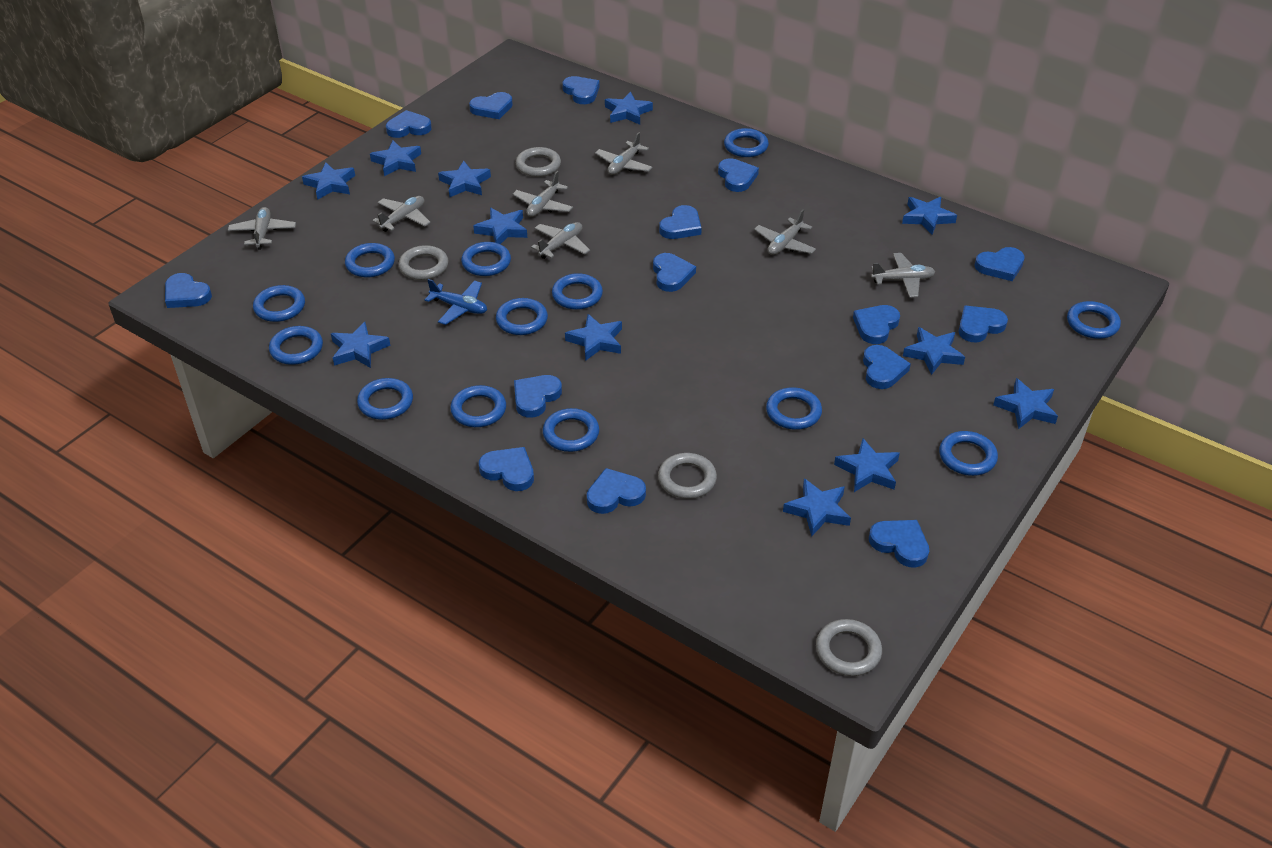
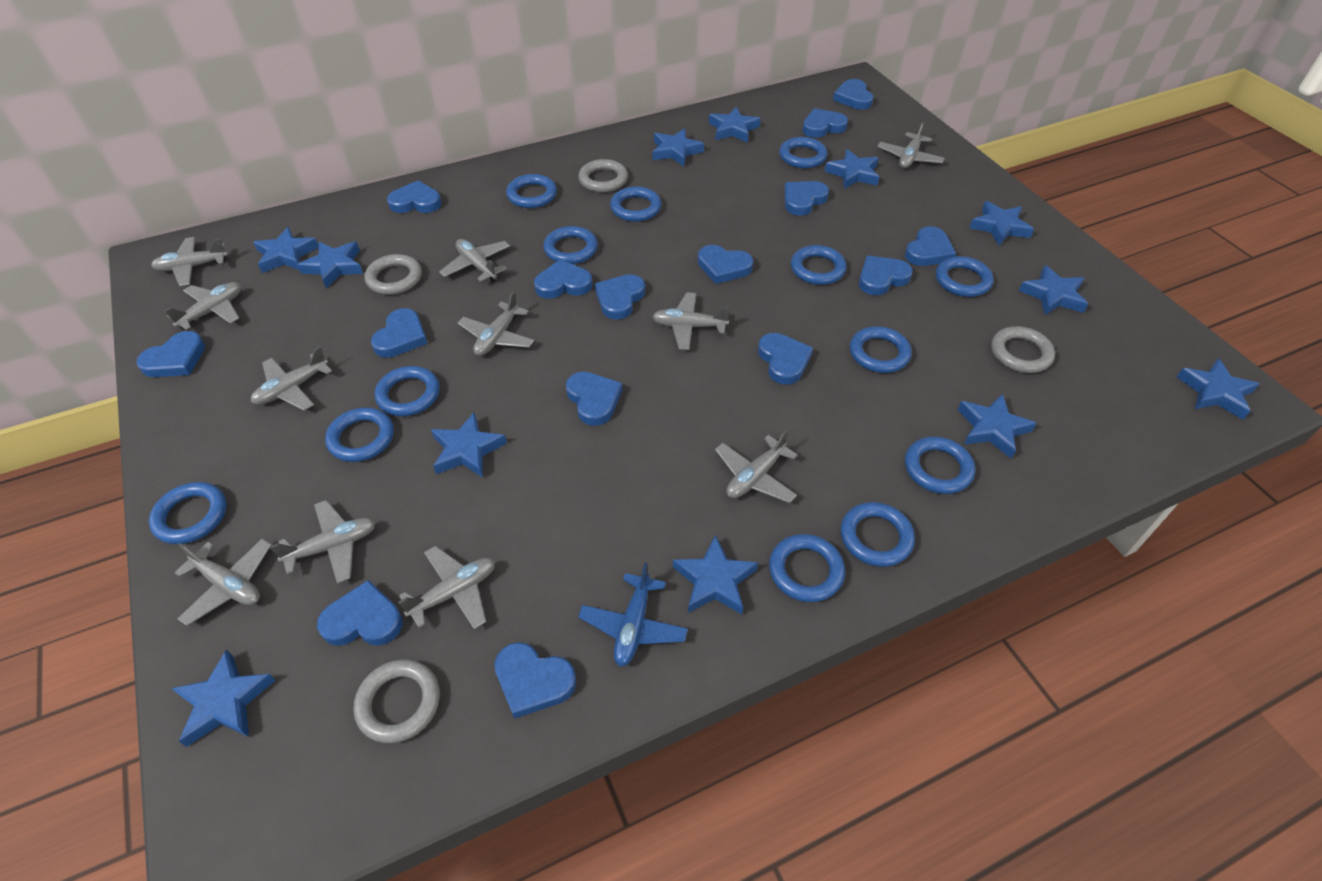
grey plane: 7 -> 11

